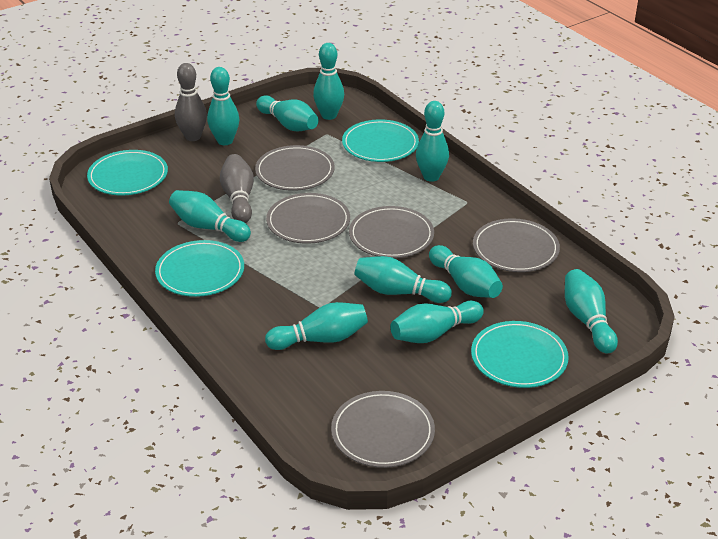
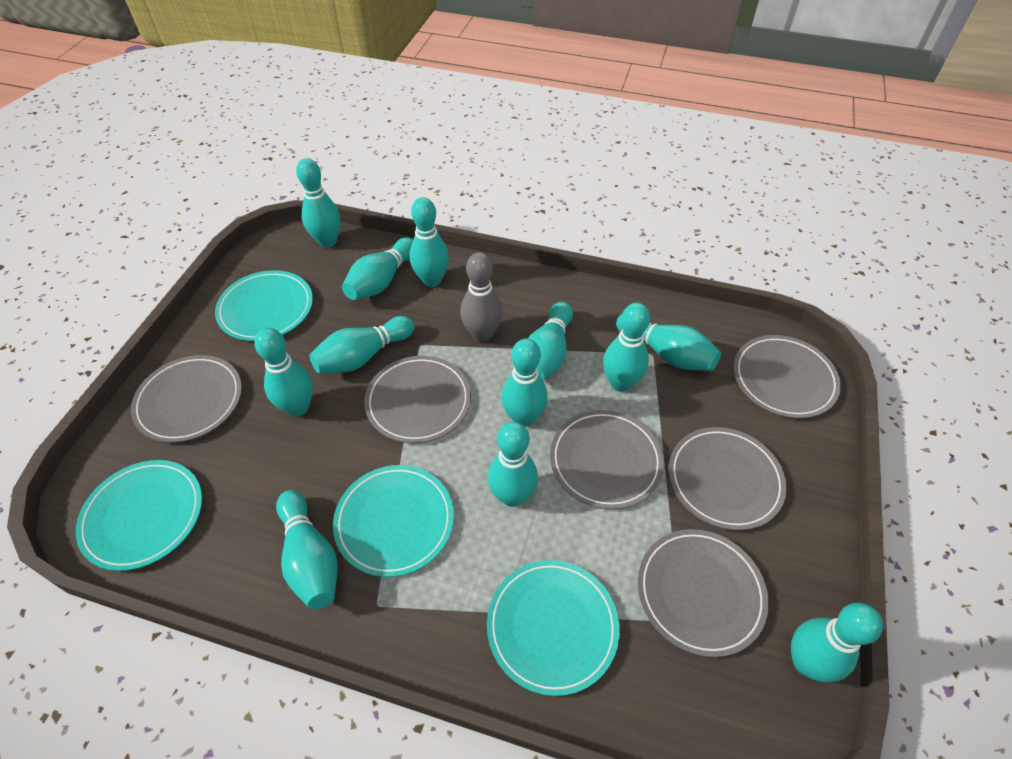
grey bowling pin: 2 -> 1
grey plate: 5 -> 6
turquoise bowling pin: 10 -> 12

